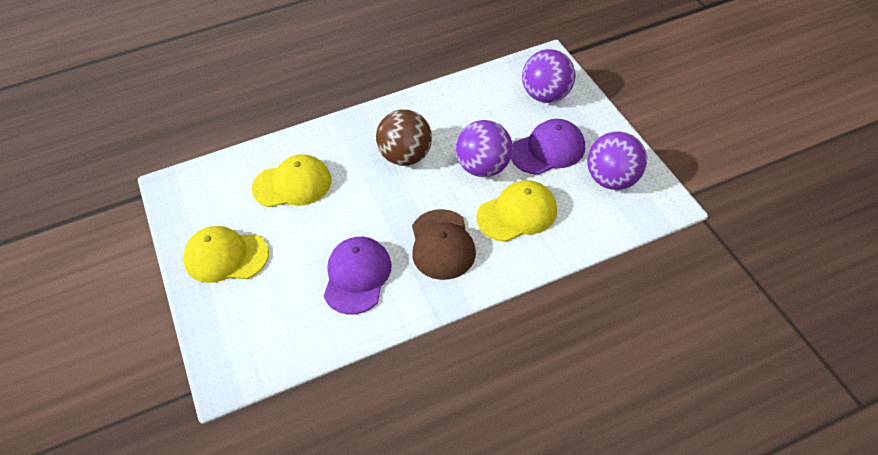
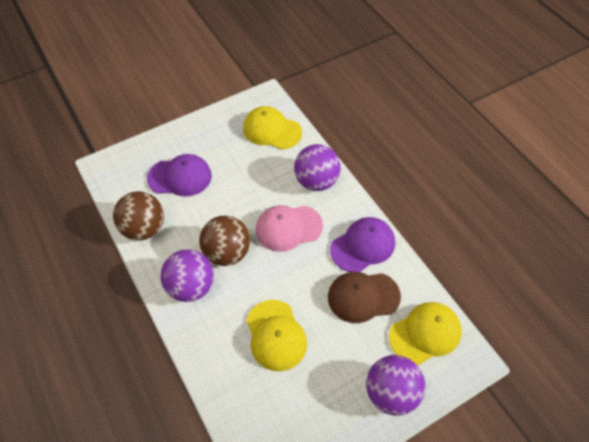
brown ball: 1 -> 2
pink cap: 0 -> 1

